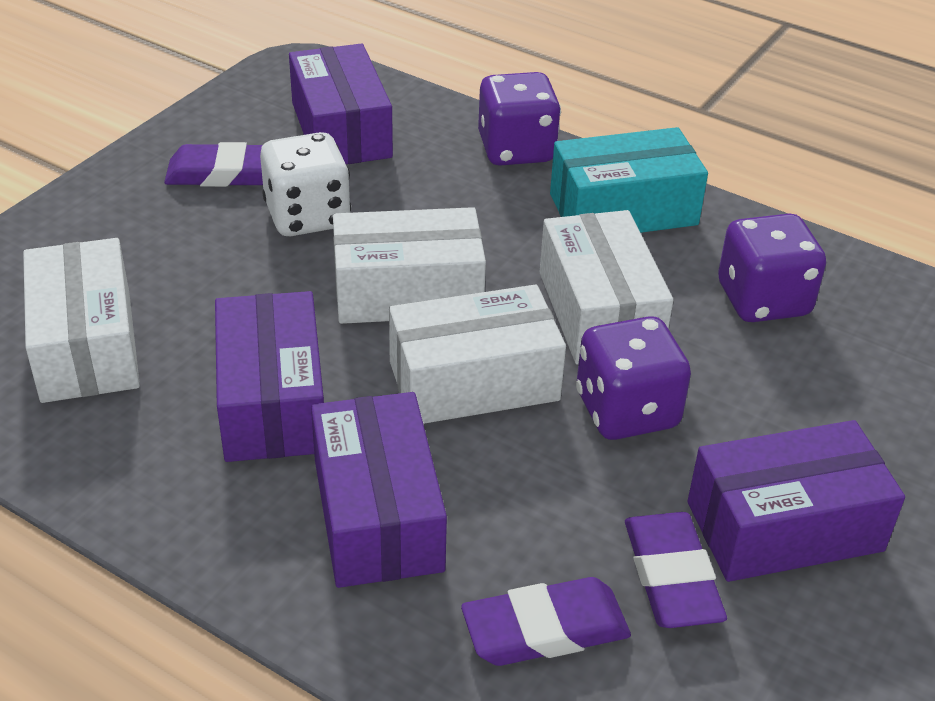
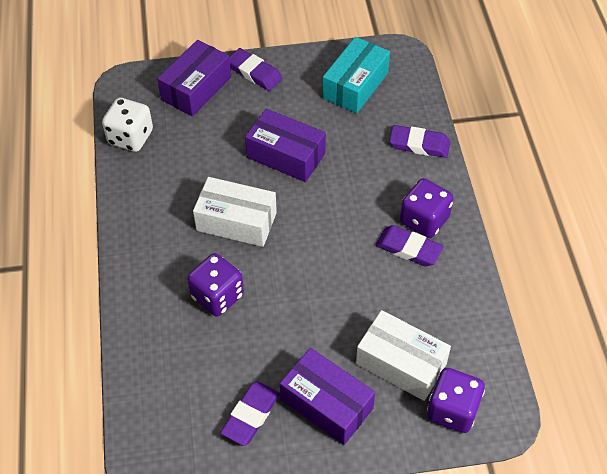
purple box: 4 -> 3
purple eraser: 3 -> 4
white box: 4 -> 2

